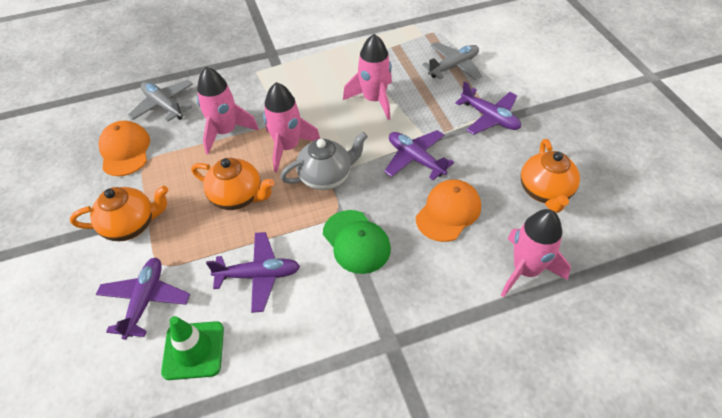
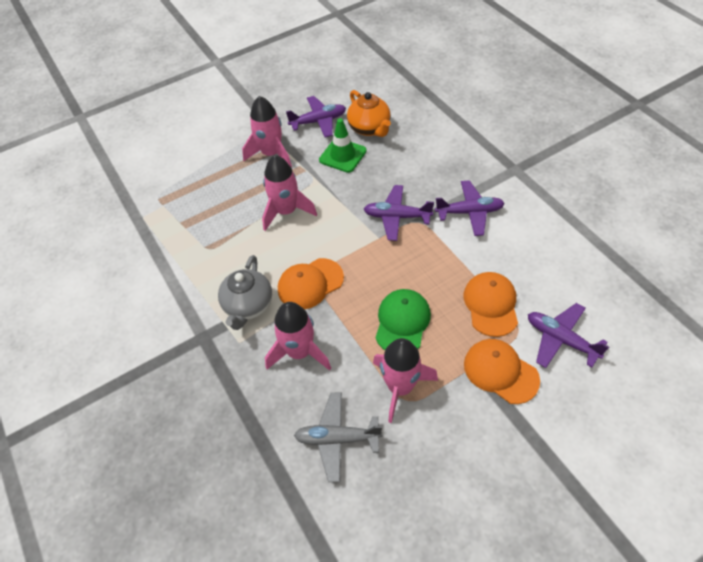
grey plane: 2 -> 1
orange cap: 2 -> 3
orange teapot: 3 -> 1

